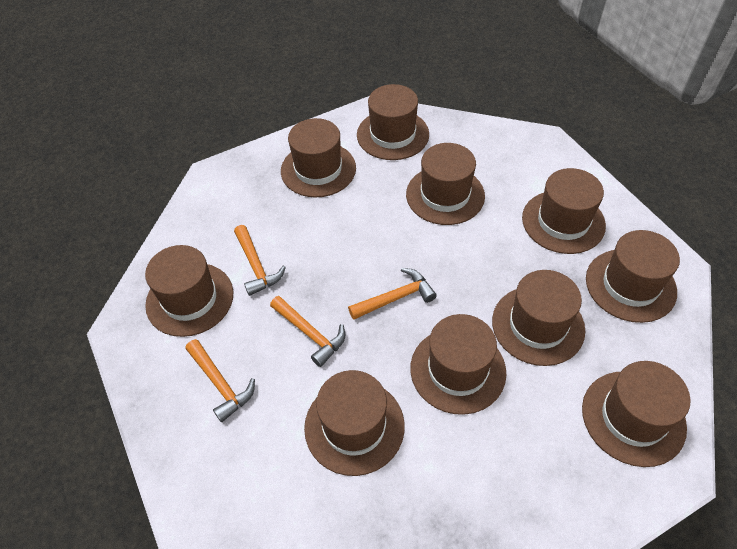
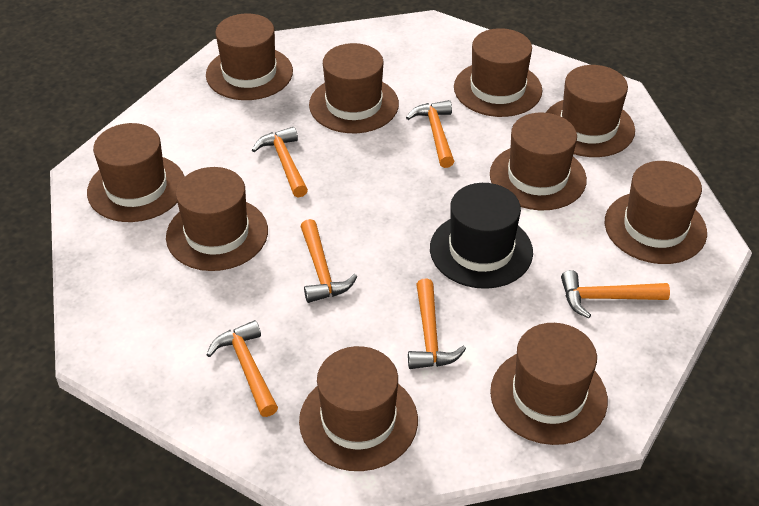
black hat: 0 -> 1
orange hammer: 4 -> 6

